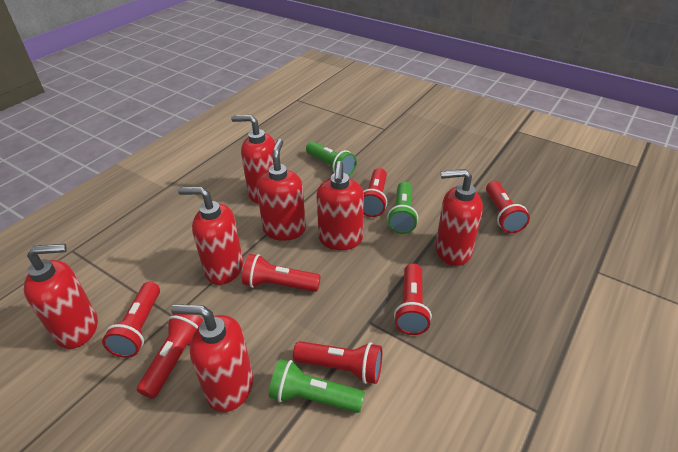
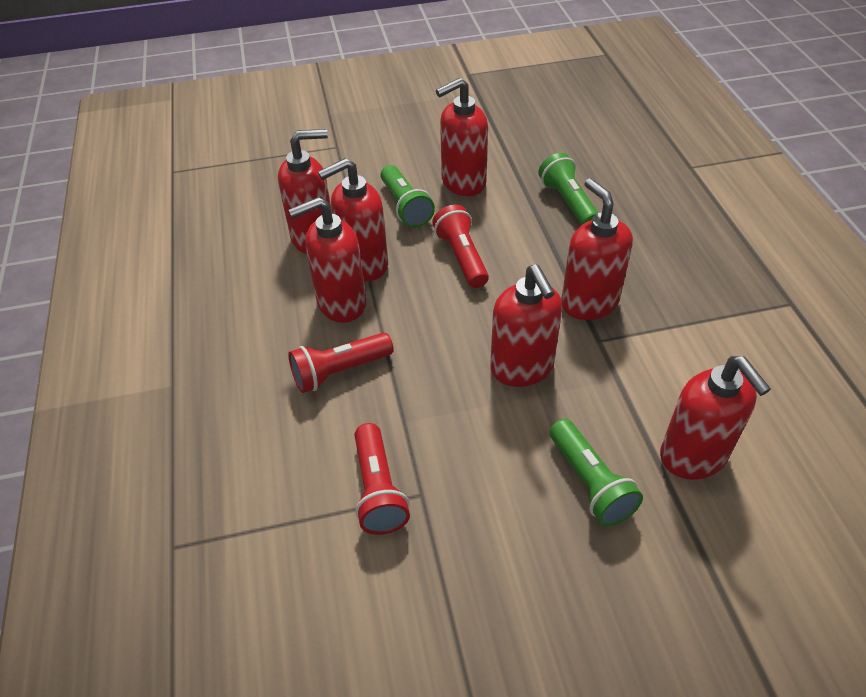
red flashlight: 7 -> 3

